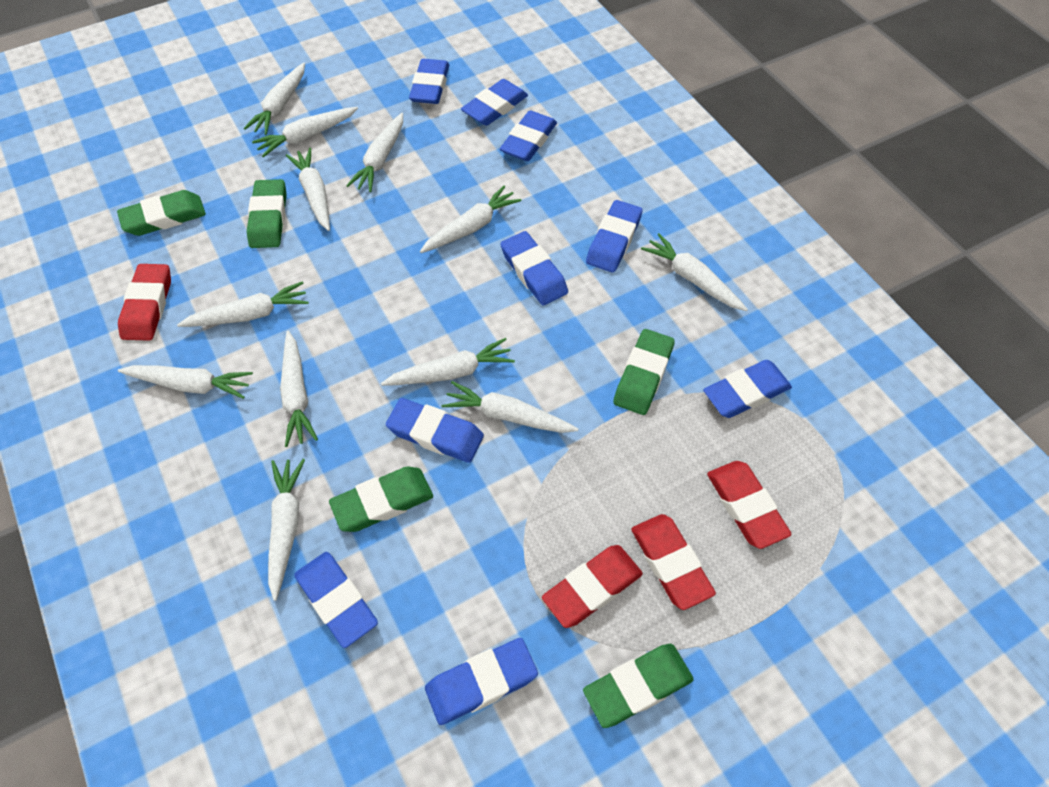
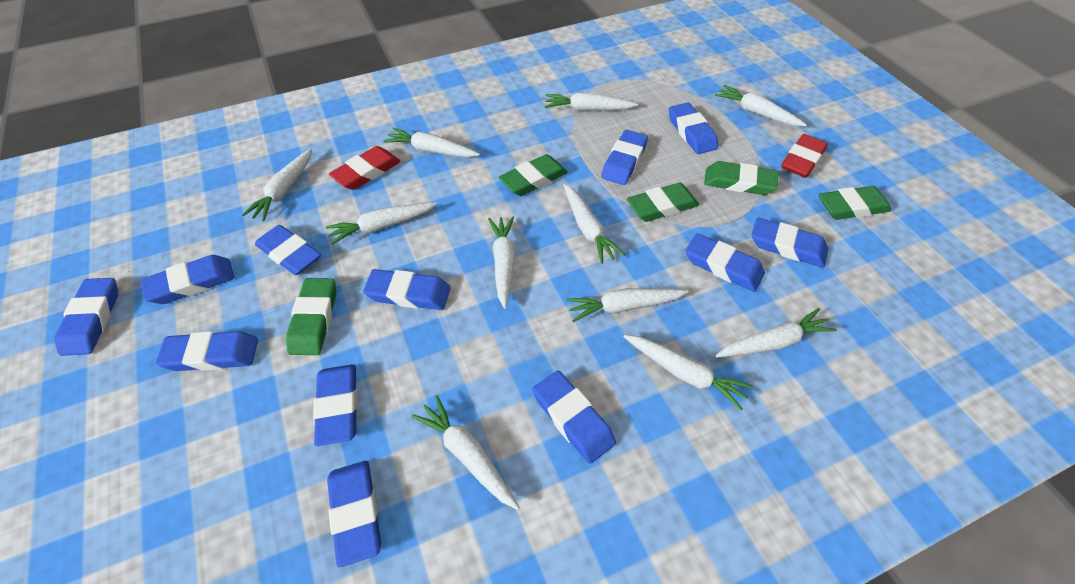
blue eraser: 9 -> 12
red eraser: 4 -> 2
white carrot: 12 -> 11

